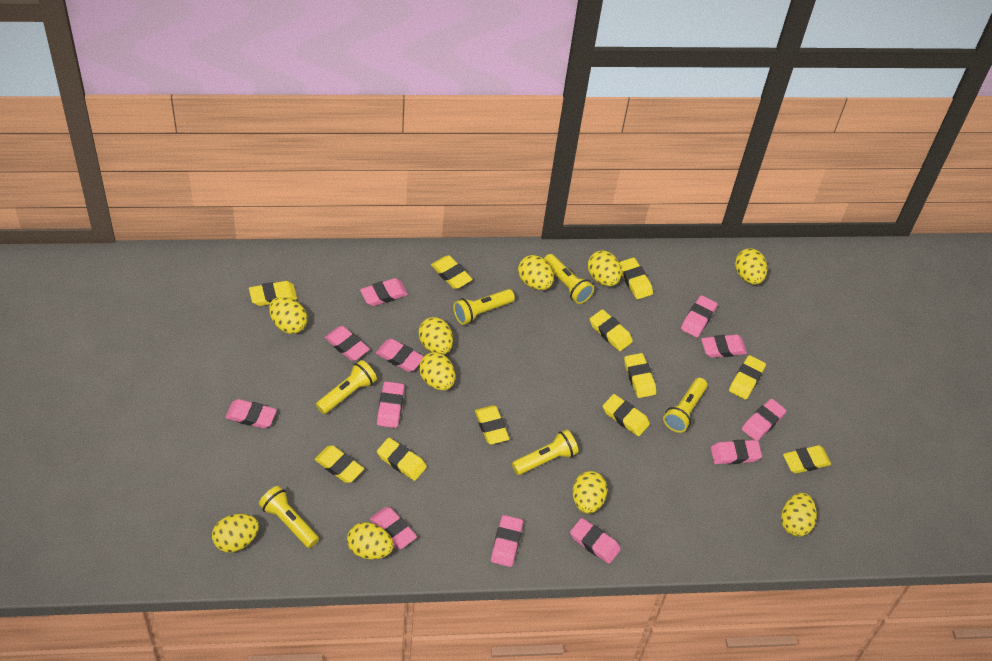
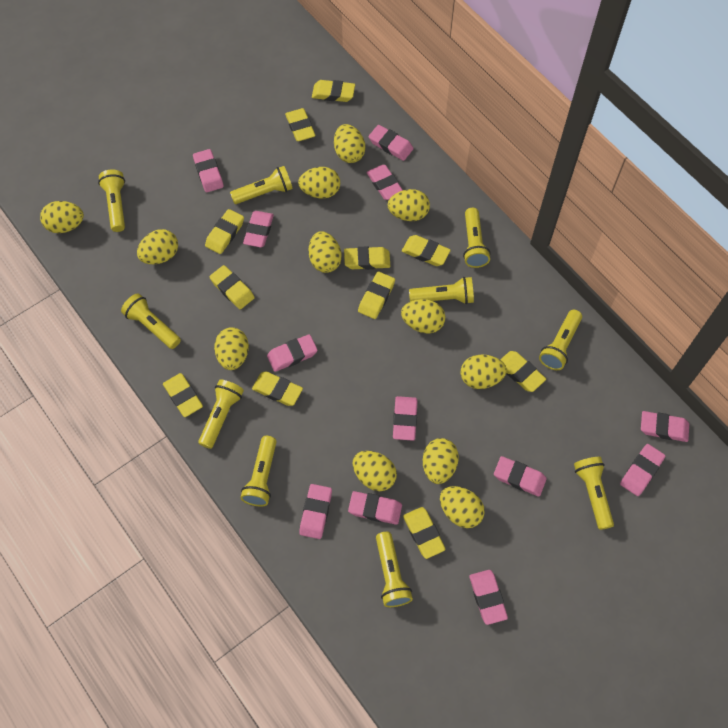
yellow egg: 10 -> 12
yellow flashlight: 6 -> 10

